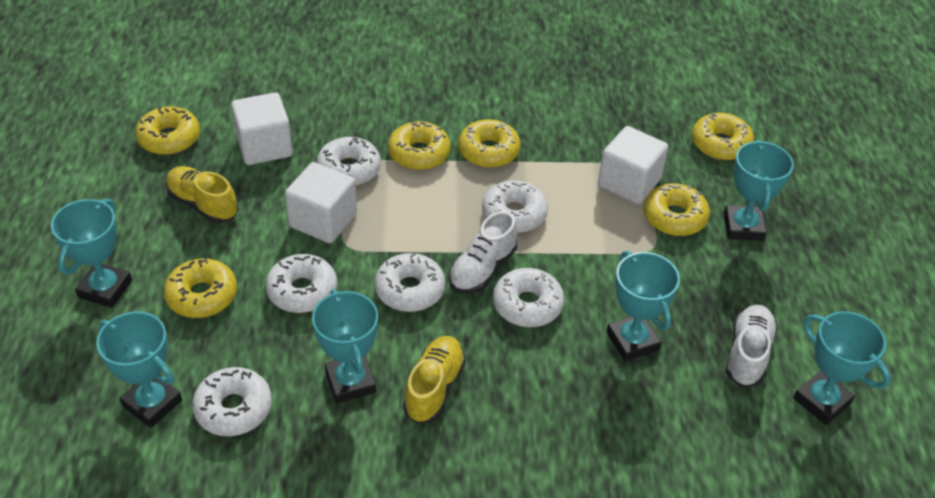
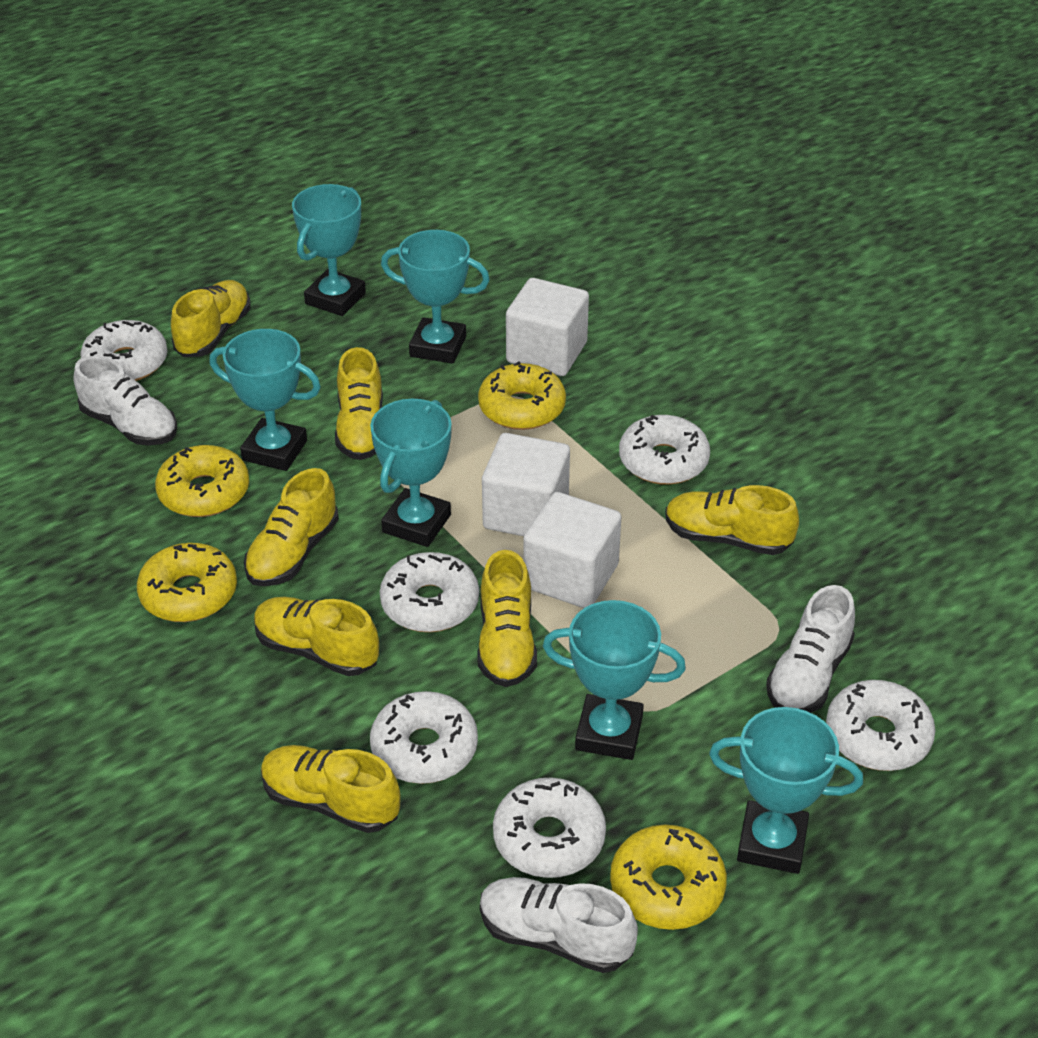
white shoe: 2 -> 3
yellow donut: 6 -> 4
yellow shoe: 2 -> 7

